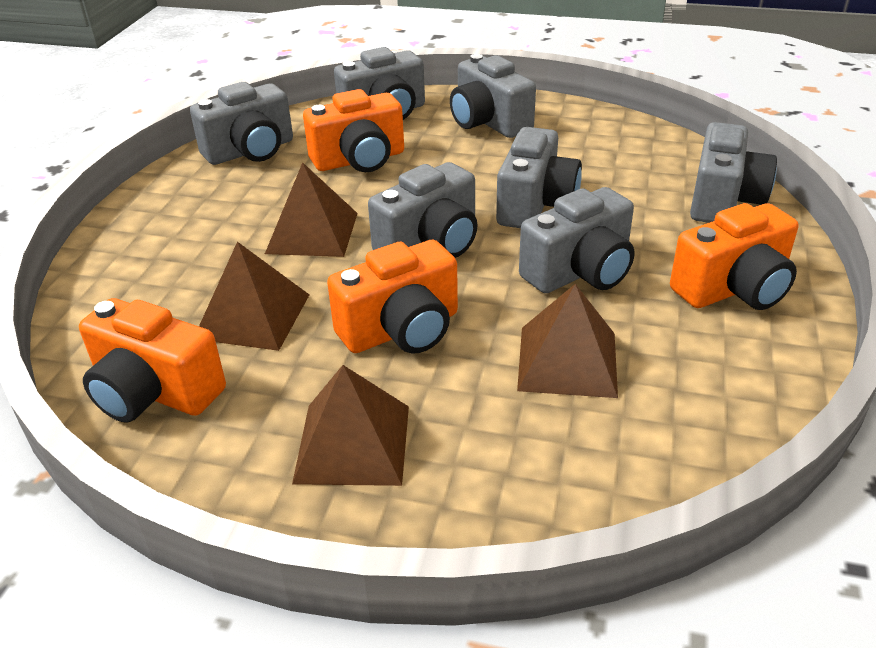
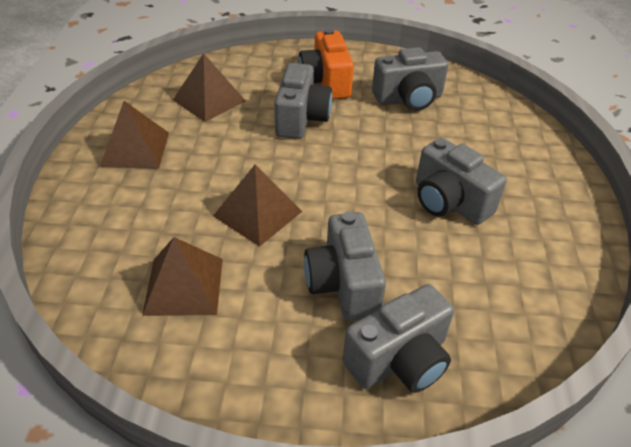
grey camera: 7 -> 5
orange camera: 4 -> 1

